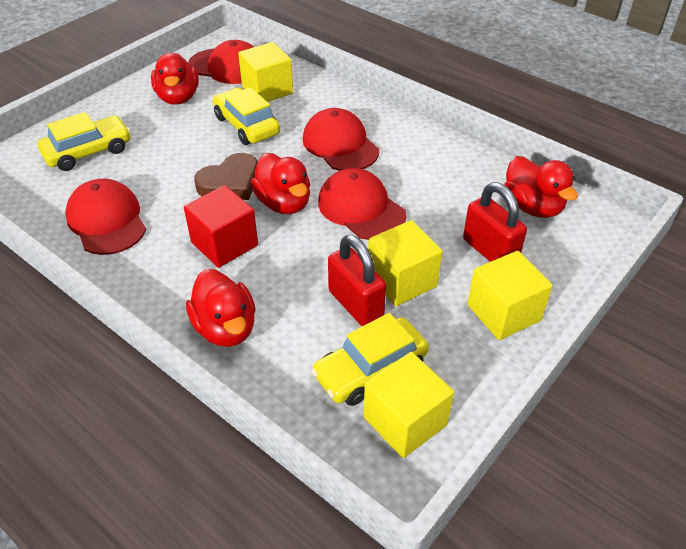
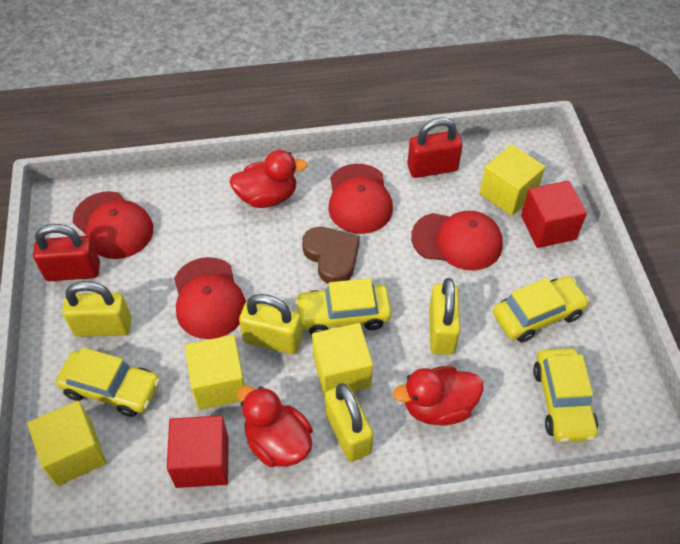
red cube: 1 -> 2
red duck: 4 -> 3
yellow car: 3 -> 4
yellow padlock: 0 -> 4

